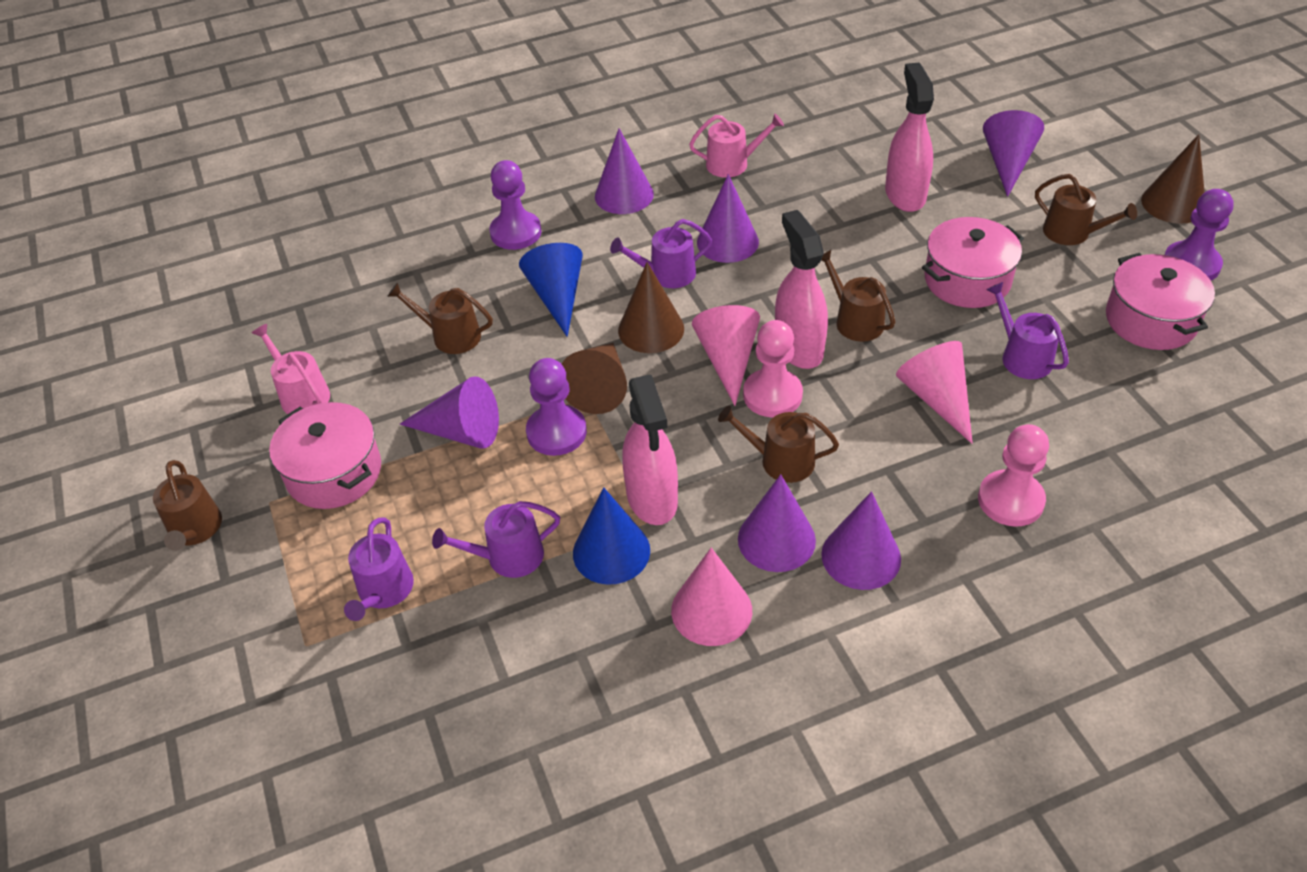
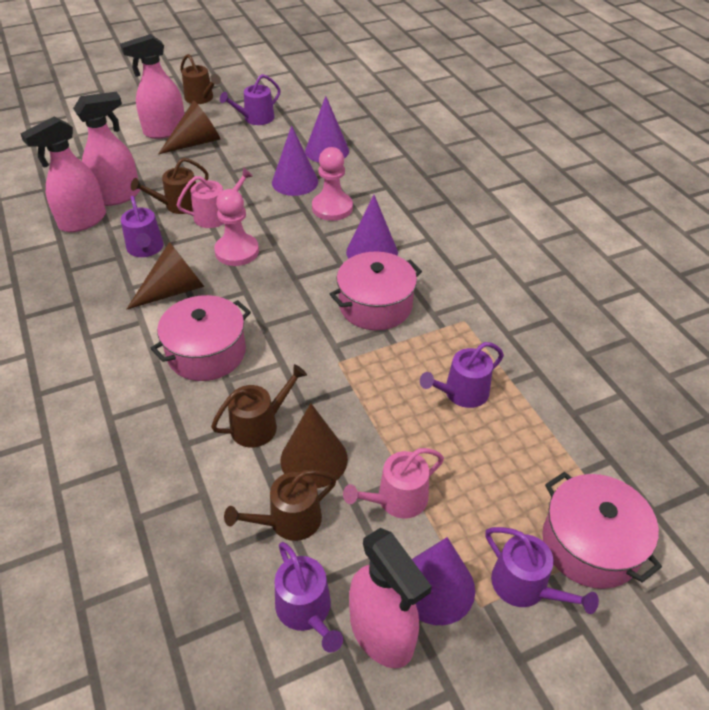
blue cone: 2 -> 0
brown watering can: 5 -> 4
pink cone: 3 -> 0
pink spray bottle: 3 -> 4
purple cone: 6 -> 4
purple pawn: 3 -> 0
purple watering can: 4 -> 5

